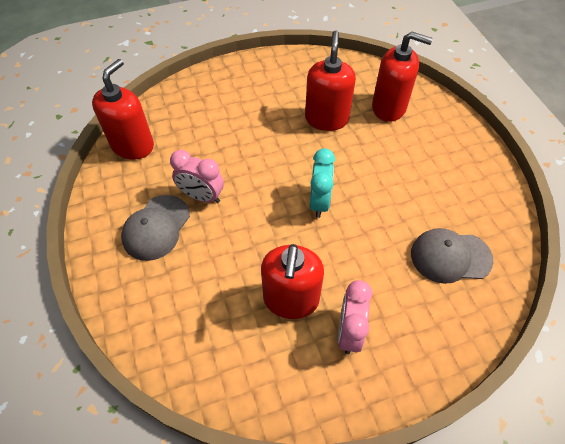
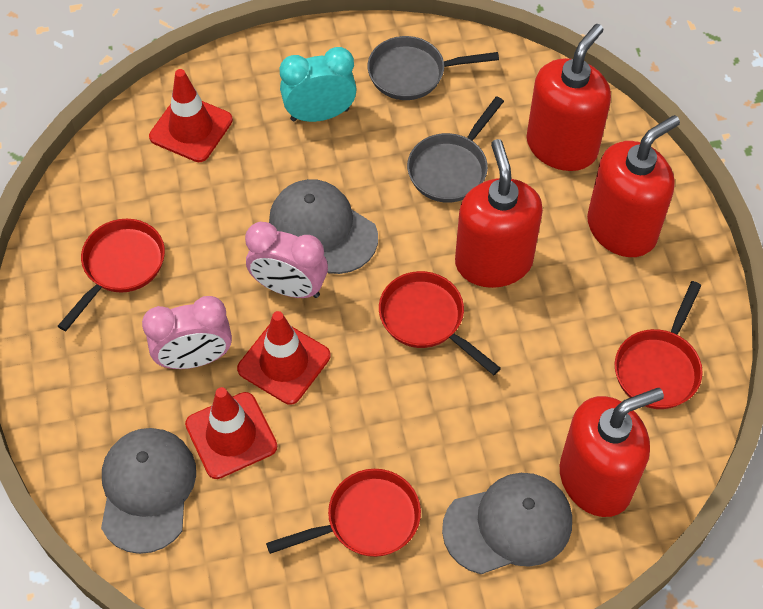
grey cap: 2 -> 3
grey pan: 0 -> 2
red pan: 0 -> 4
red traffic cone: 0 -> 3

